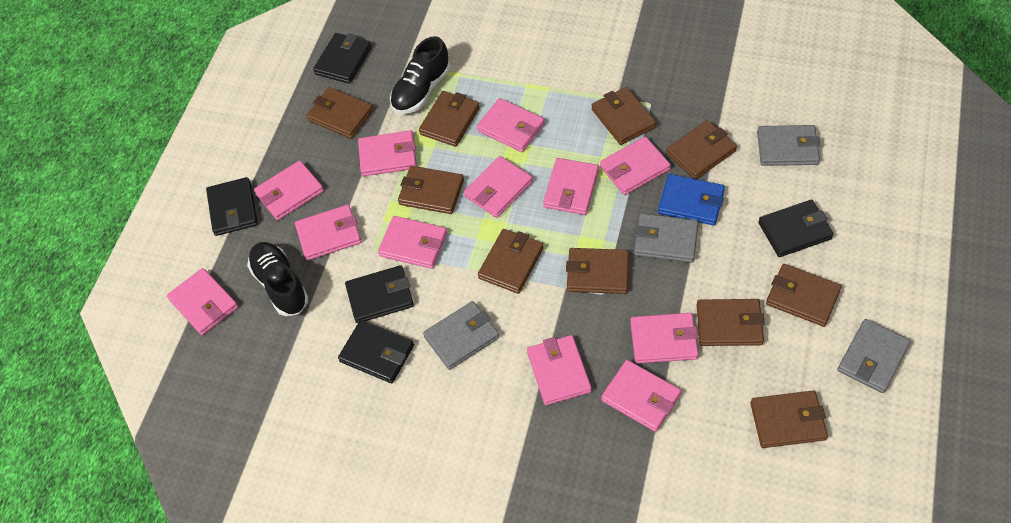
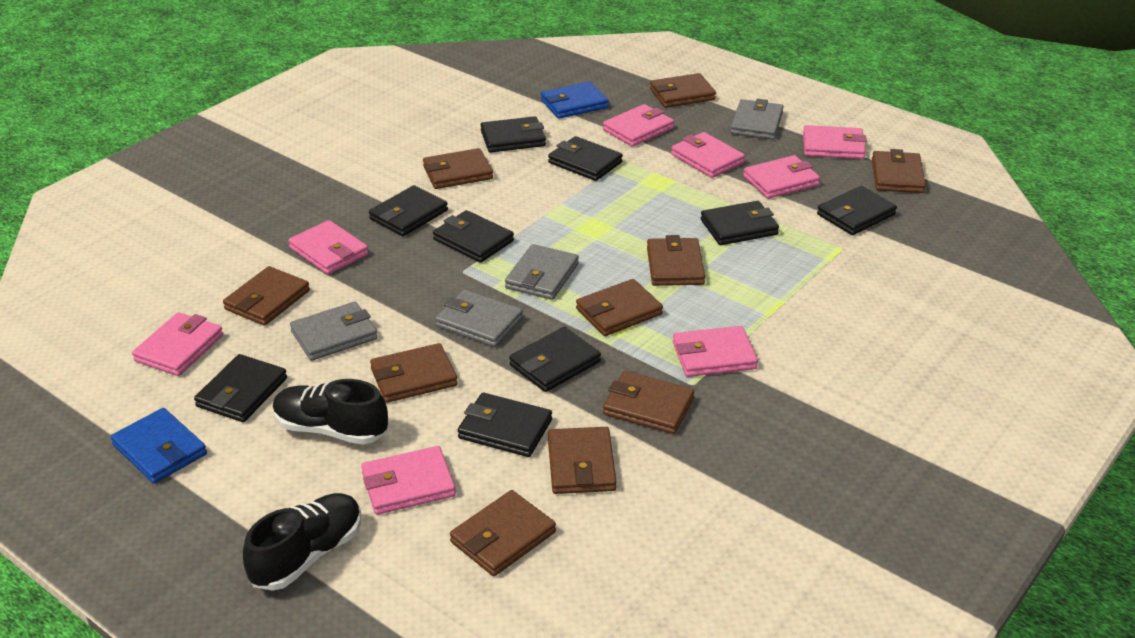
black wallet: 5 -> 9
blue wallet: 1 -> 2
pink wallet: 12 -> 8

